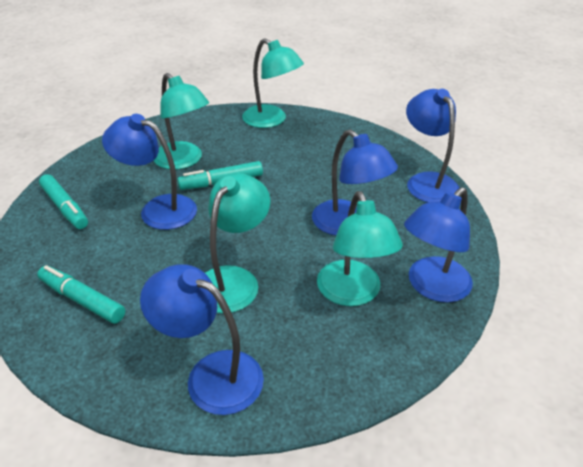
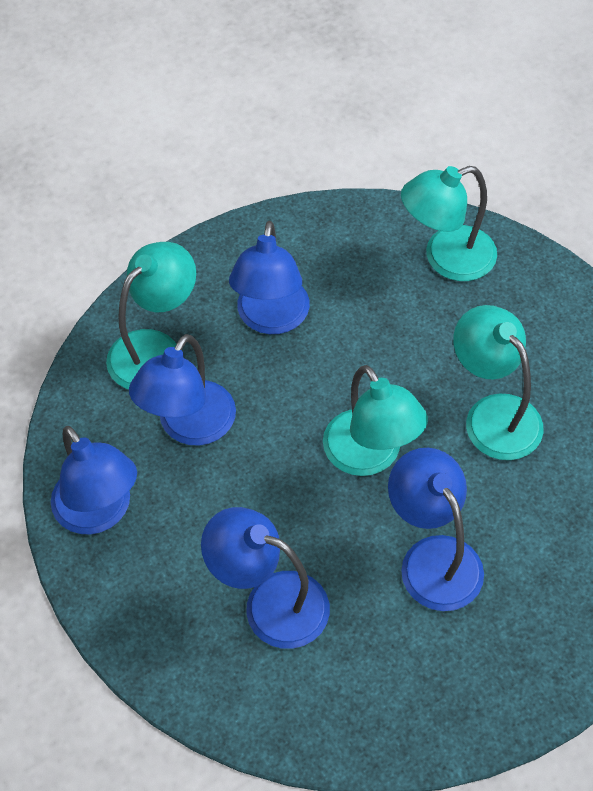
turquoise marker: 3 -> 0

